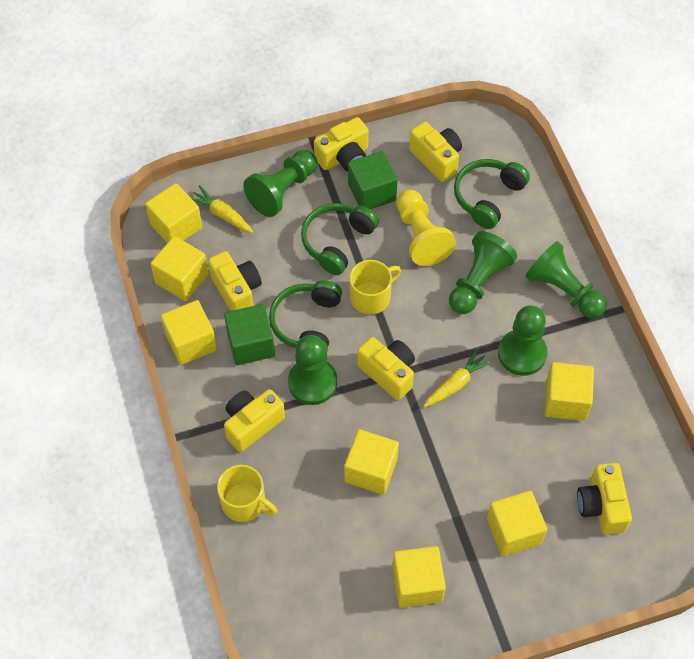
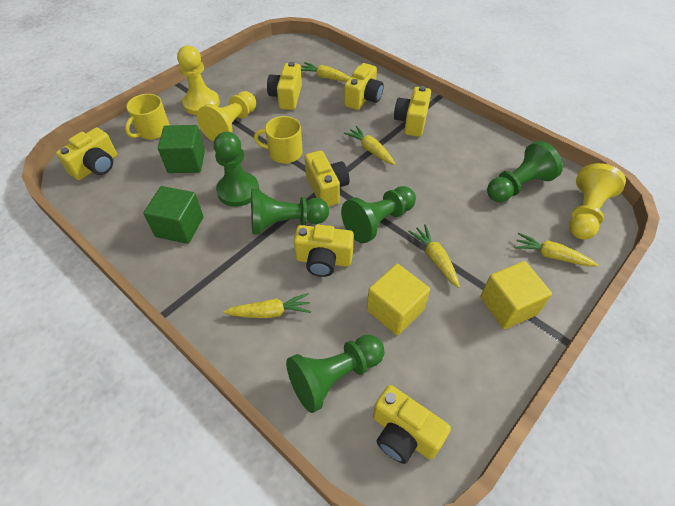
green headphones: 3 -> 0
yellow camera: 6 -> 7
yellow carrot: 2 -> 5
yellow cube: 7 -> 2
yellow pawn: 1 -> 3

